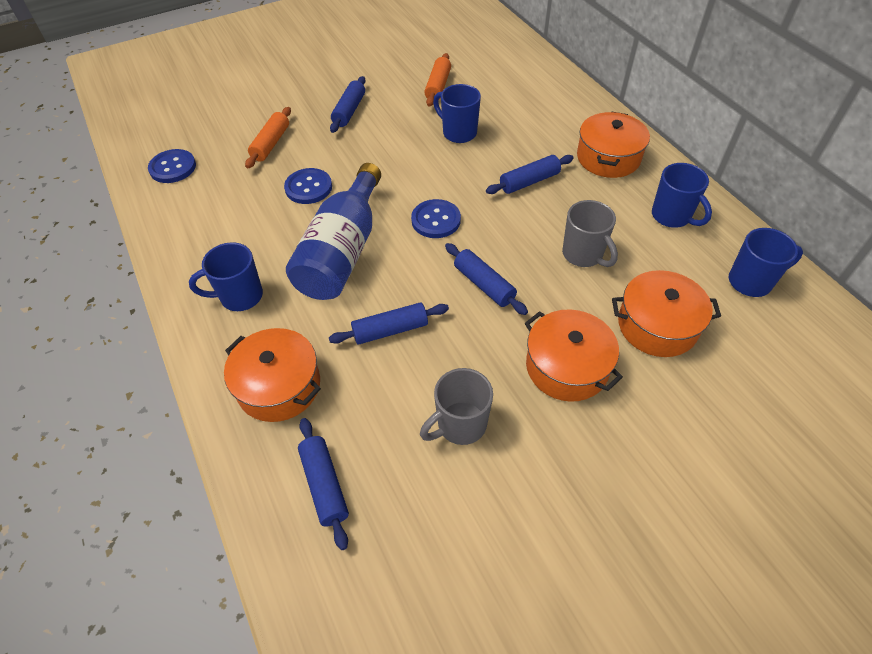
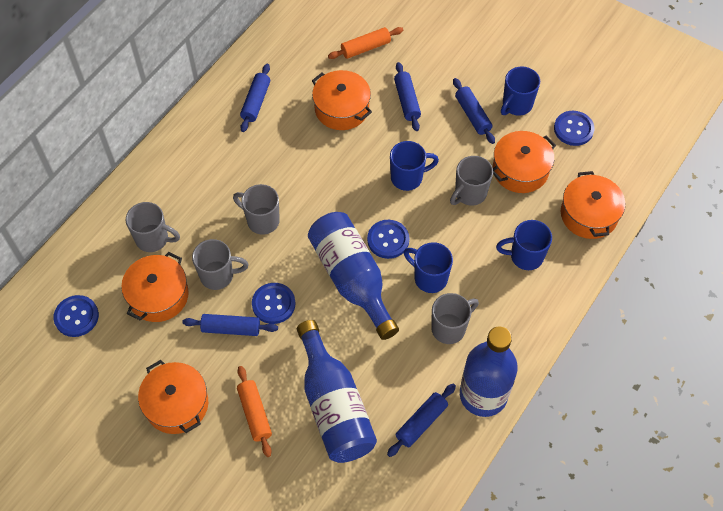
blue bottle: 1 -> 3
blue button: 3 -> 4
grey mug: 2 -> 5
orange pot: 4 -> 5

